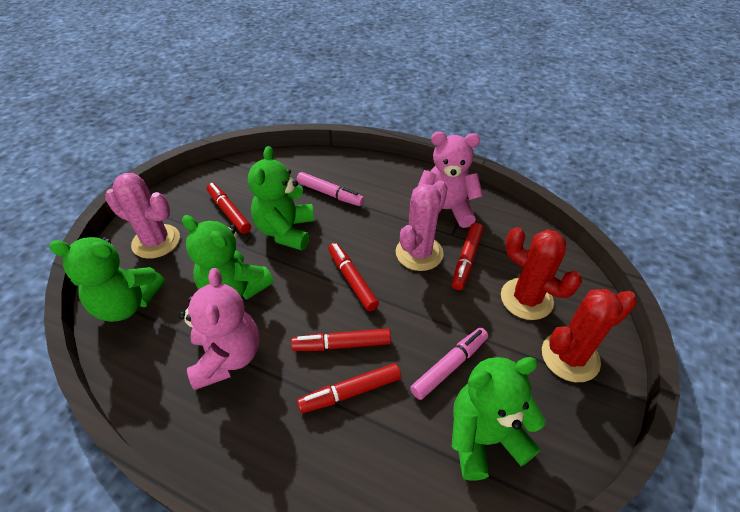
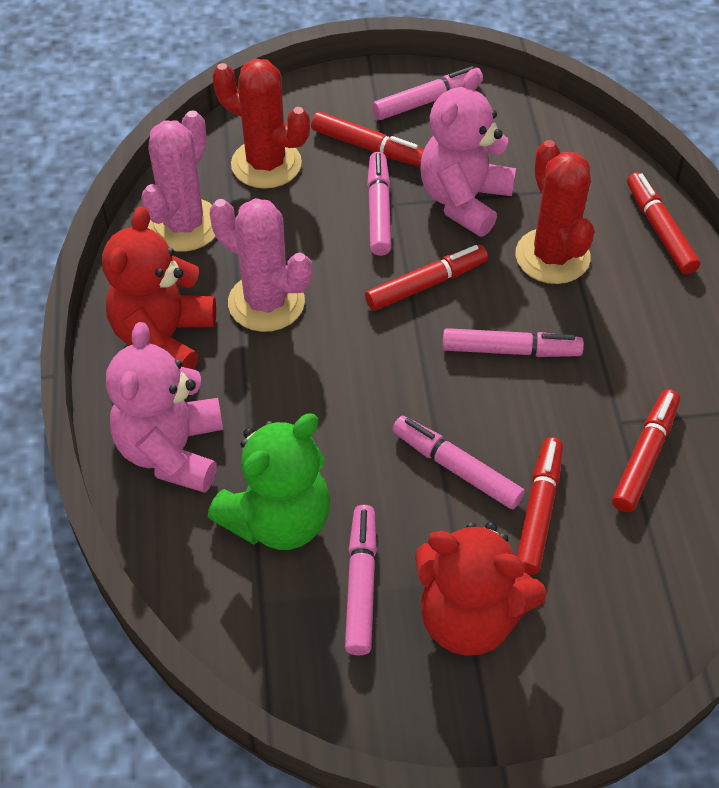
green teddy bear: 4 -> 1
pink marker: 2 -> 5
red teddy bear: 0 -> 2

